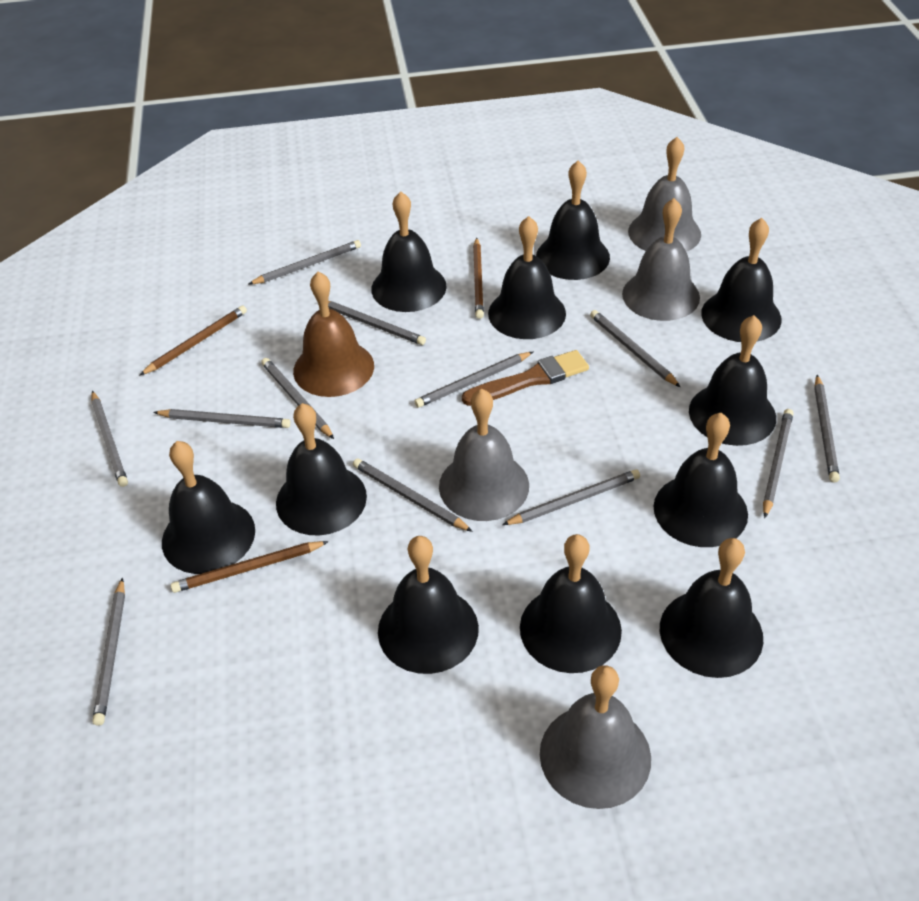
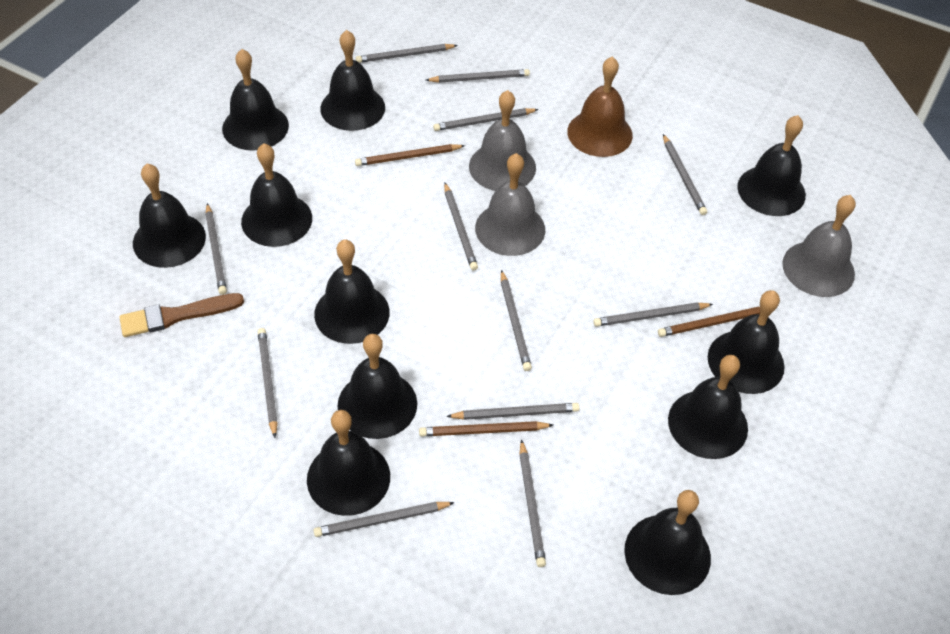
grey bell: 4 -> 3

